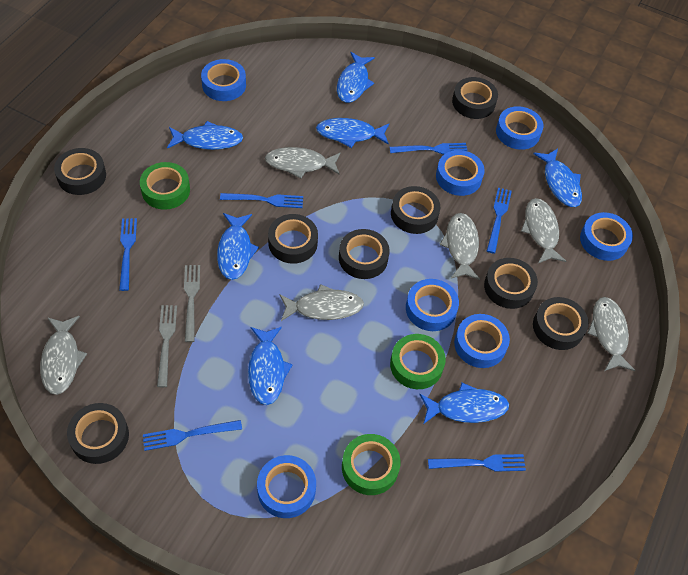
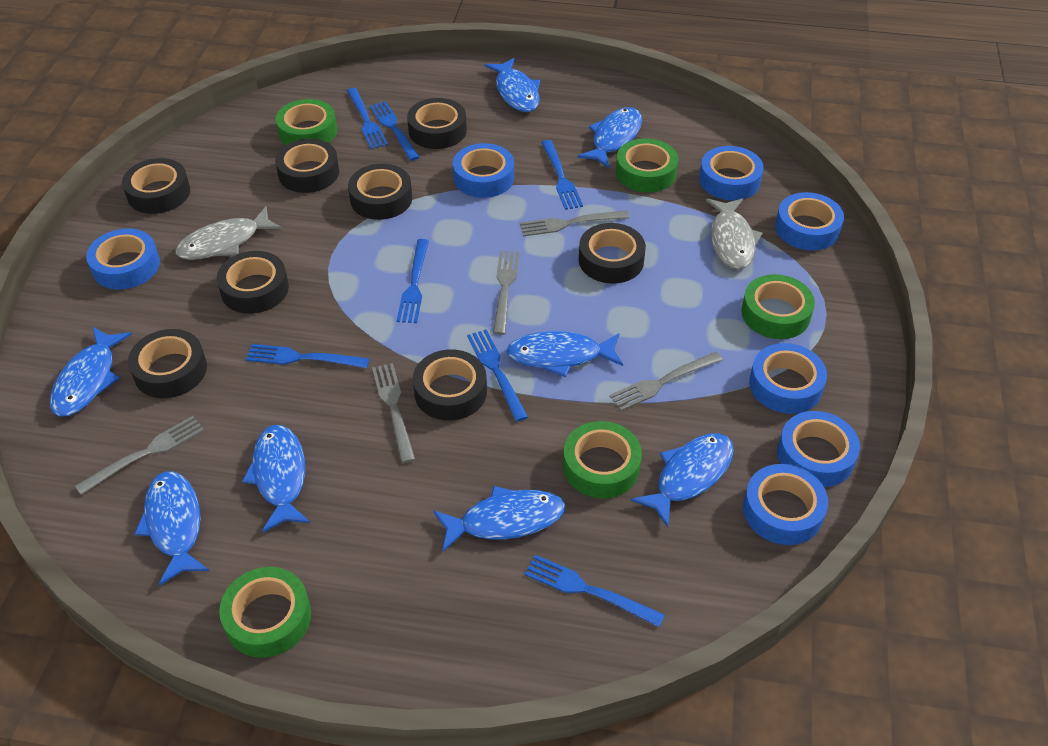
blue fish: 7 -> 8
blue fork: 6 -> 7
green tape: 3 -> 5
grey fish: 6 -> 2
grey fork: 2 -> 5

